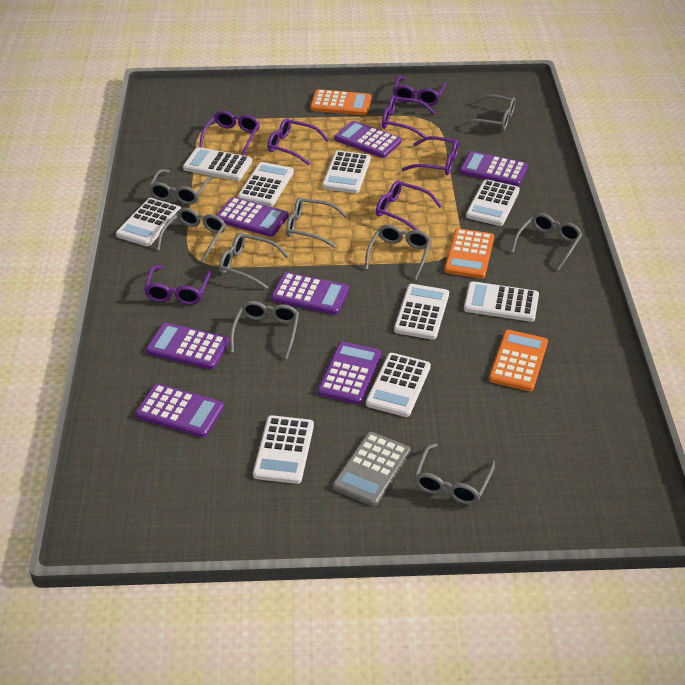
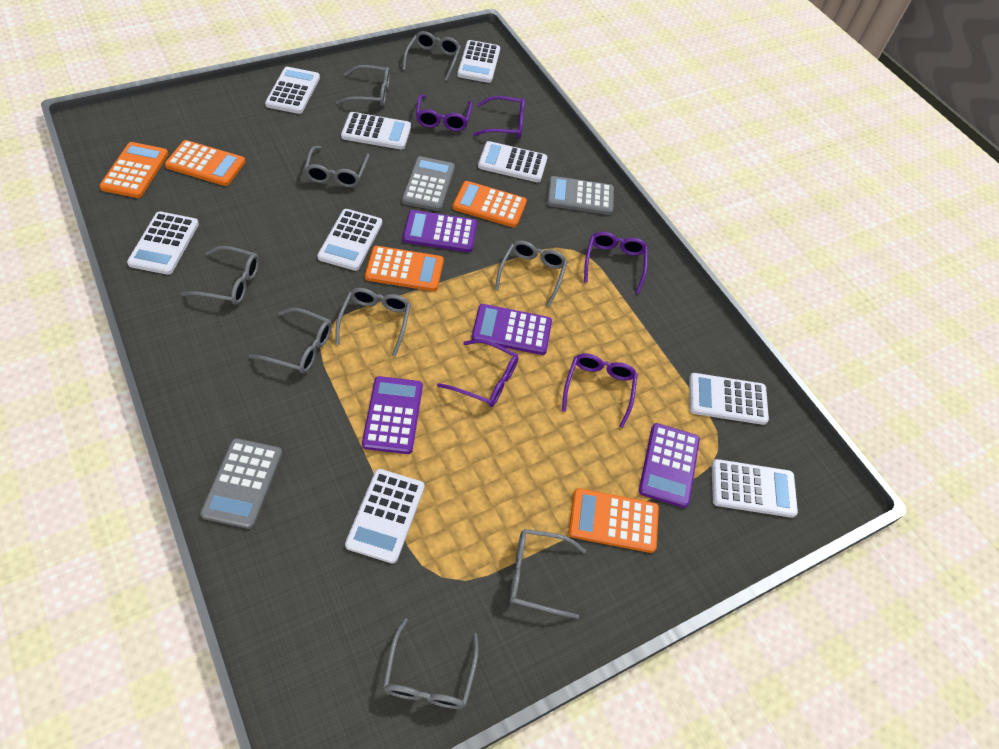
grey calculator: 1 -> 3
orange calculator: 3 -> 5
purple calculator: 7 -> 4
purple glasses: 7 -> 5

